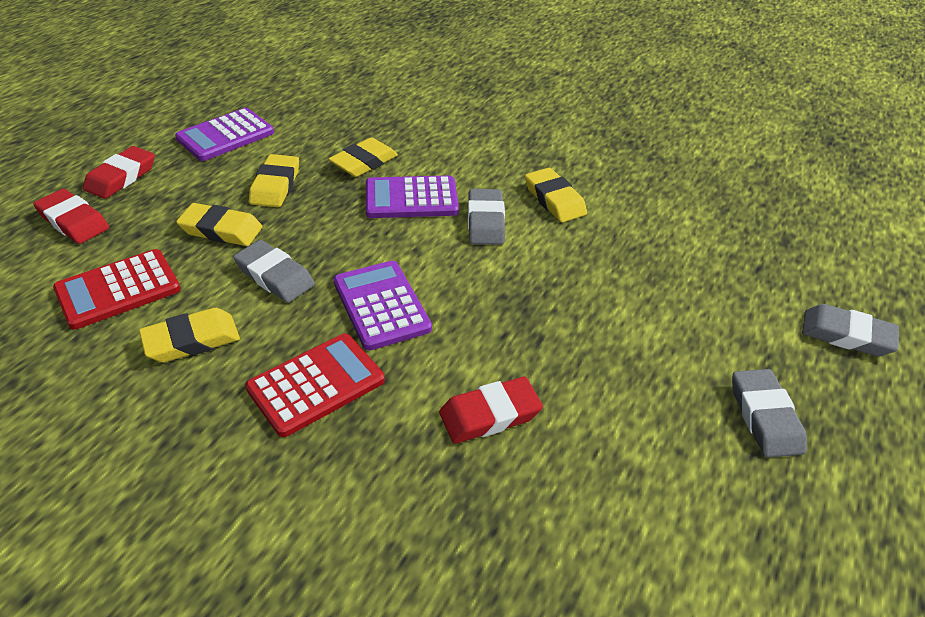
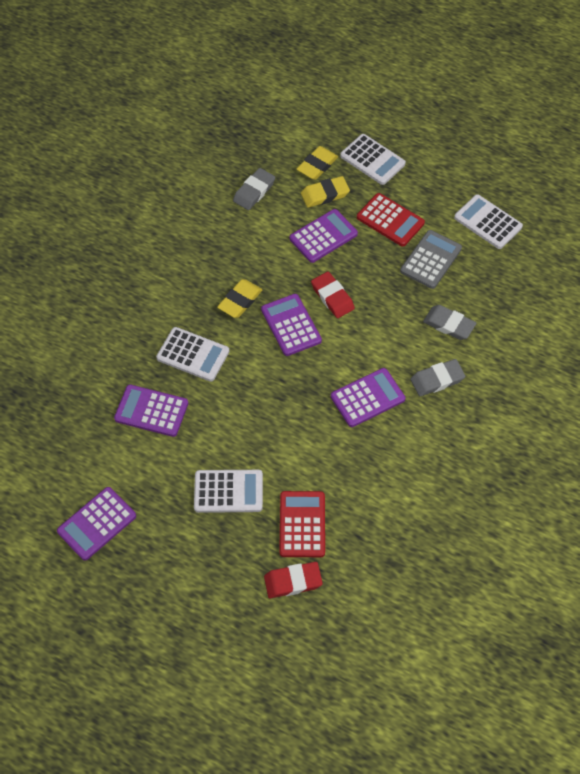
grey calculator: 0 -> 1
grey eraser: 4 -> 3
purple calculator: 3 -> 5
red eraser: 3 -> 2
white calculator: 0 -> 4
yellow eraser: 5 -> 3

